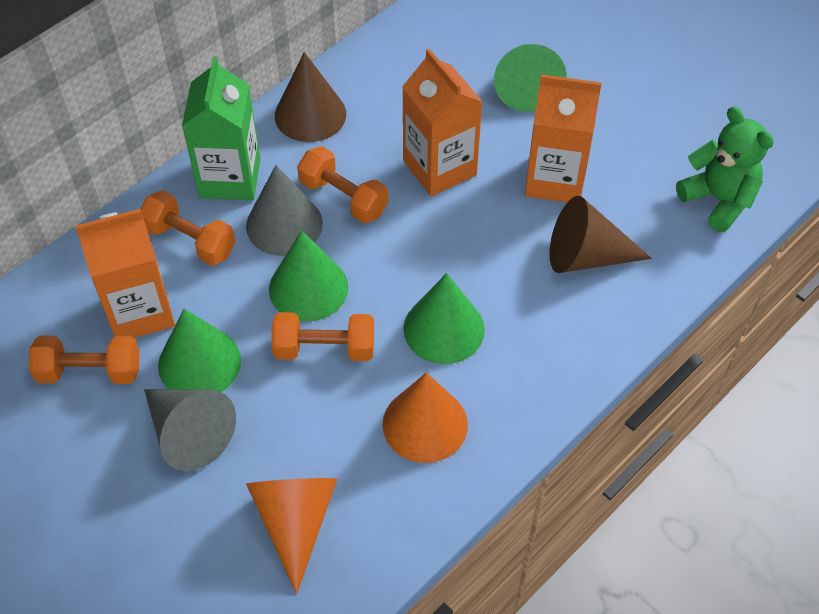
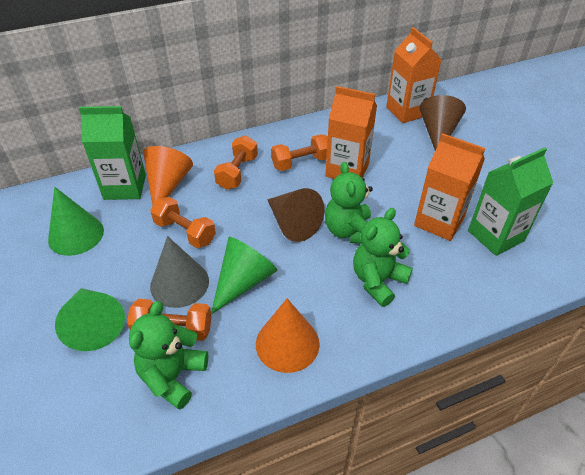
green carton: 1 -> 2
green cone: 4 -> 3
green teddy bear: 1 -> 3
grey cone: 2 -> 1

